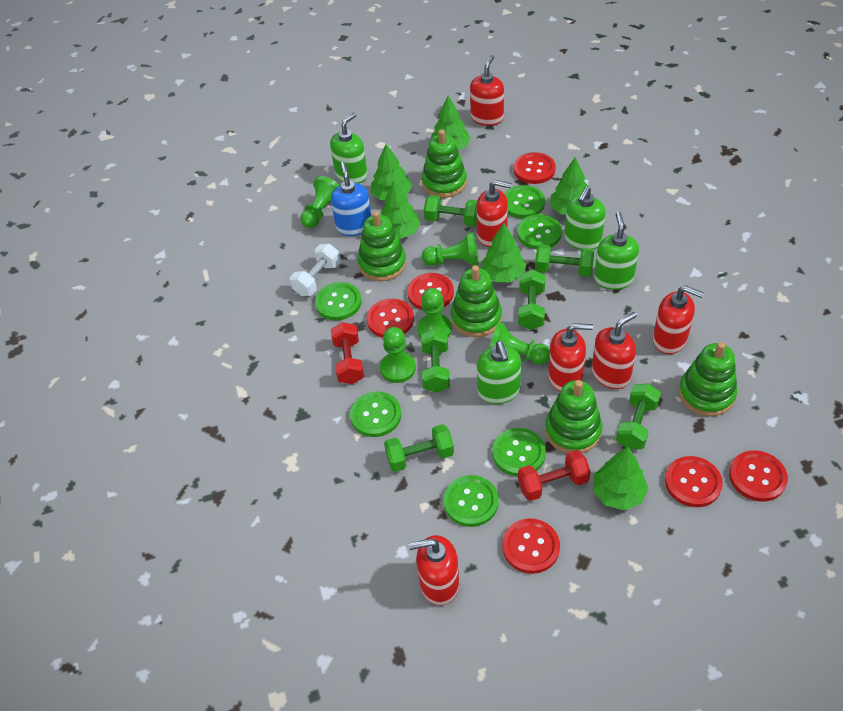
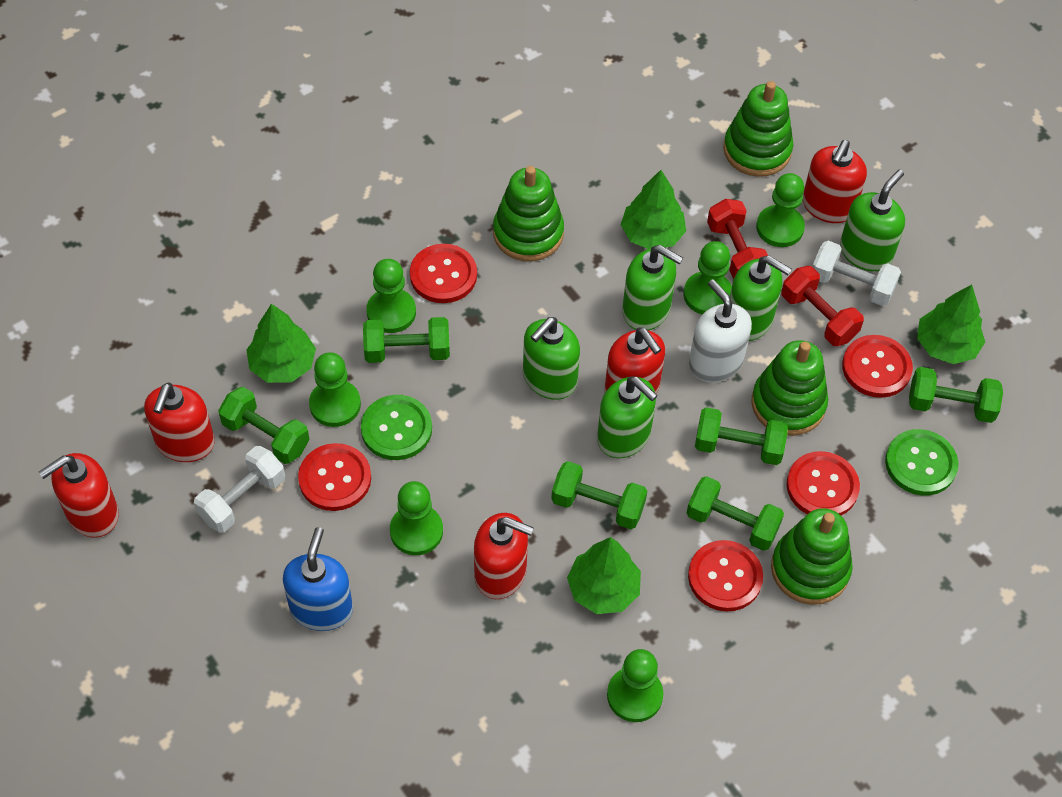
green button: 6 -> 2
green pawn: 5 -> 6
green soap dispenser: 4 -> 5
green stacking toy: 5 -> 4
green tree: 6 -> 4
red button: 6 -> 5
red soap dispenser: 6 -> 5
white dumbbell: 1 -> 2
white soap dispenser: 0 -> 1

